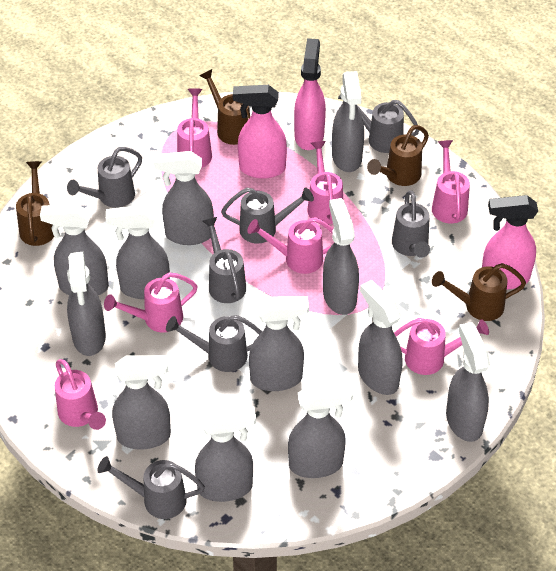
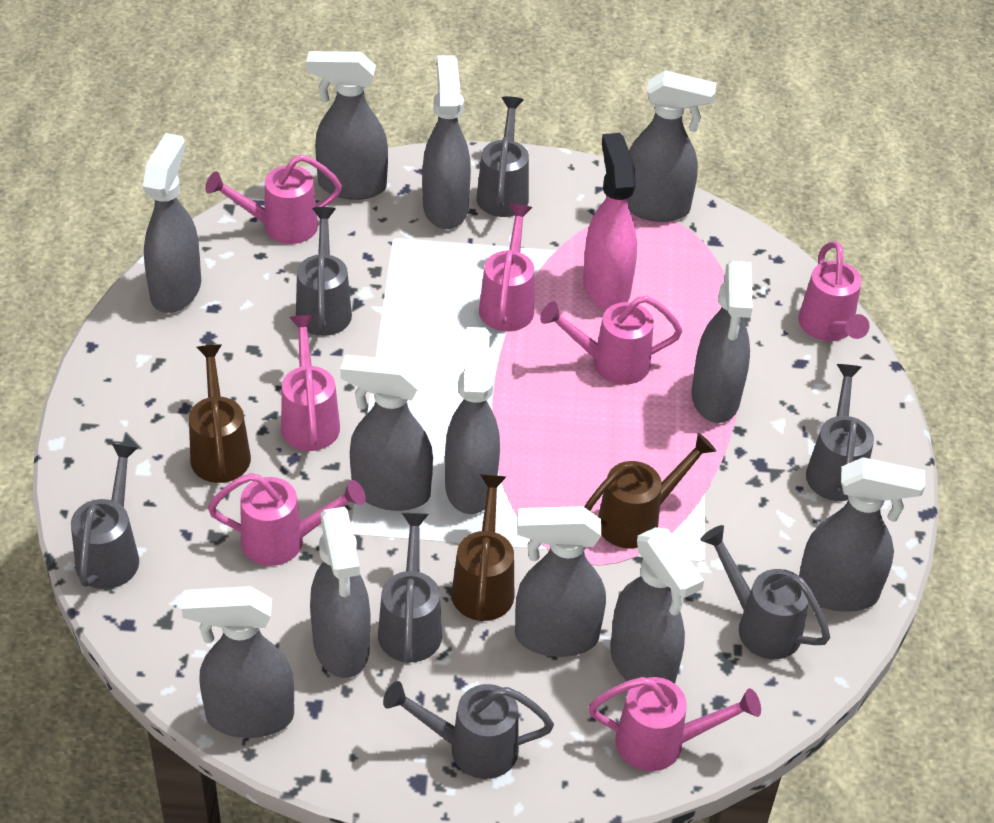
brown watering can: 4 -> 3
pink spray bottle: 3 -> 1

